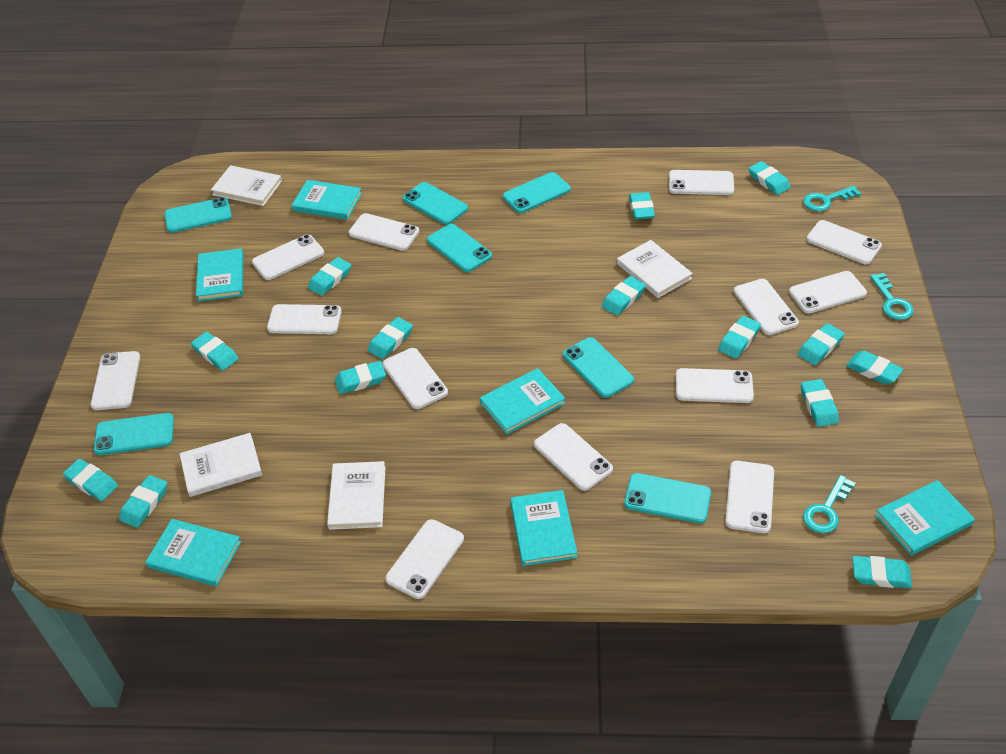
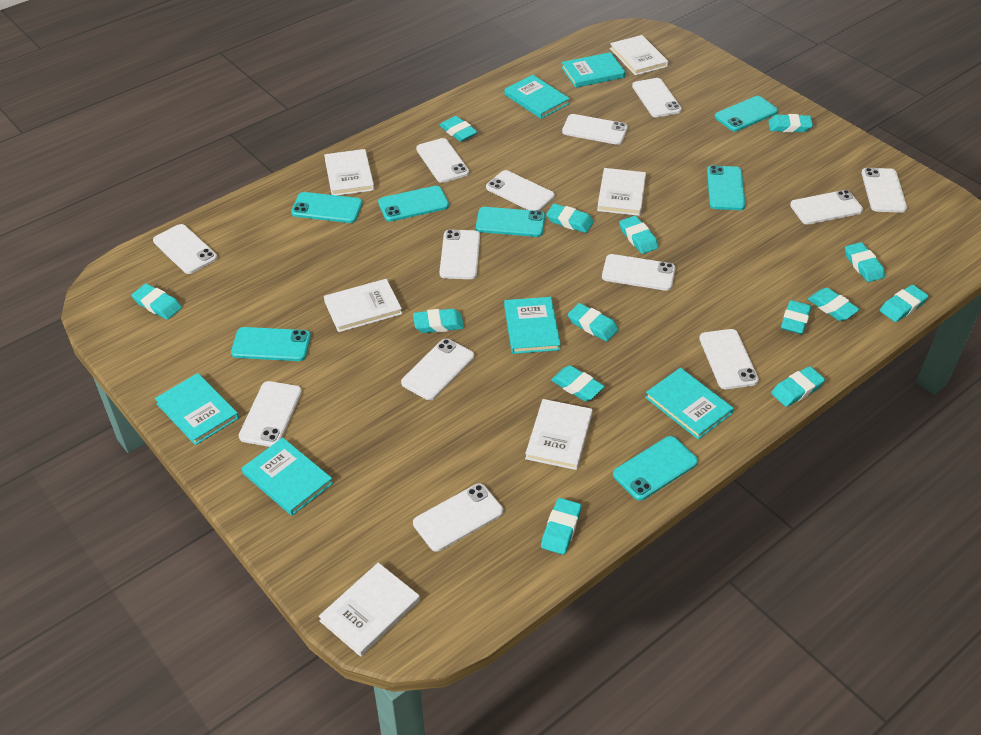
turquoise key: 3 -> 0
white book: 4 -> 6

